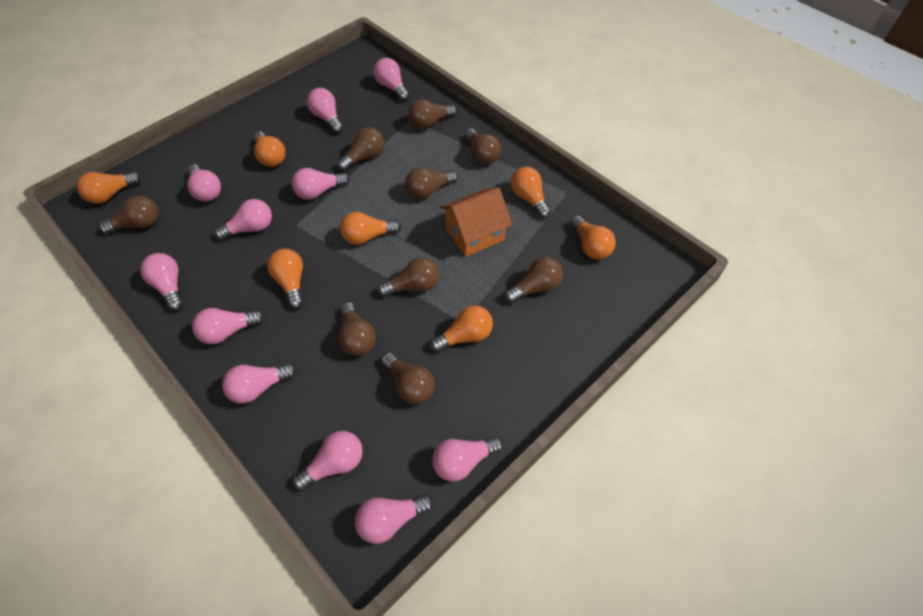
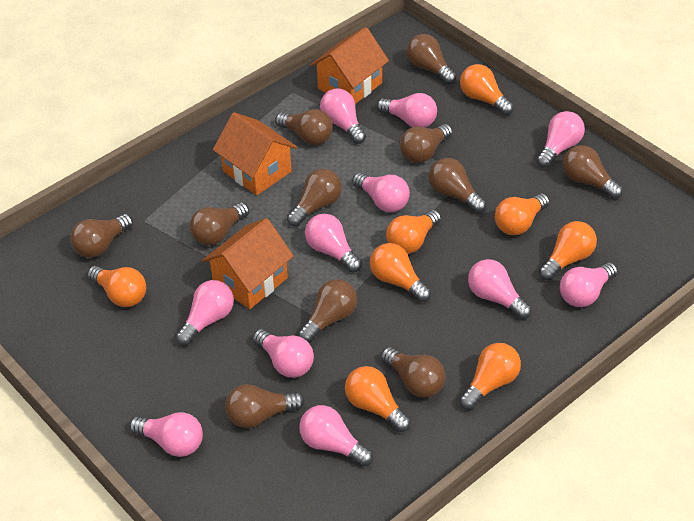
brown light bulb: 9 -> 11
orange house: 1 -> 3
orange light bulb: 7 -> 8

